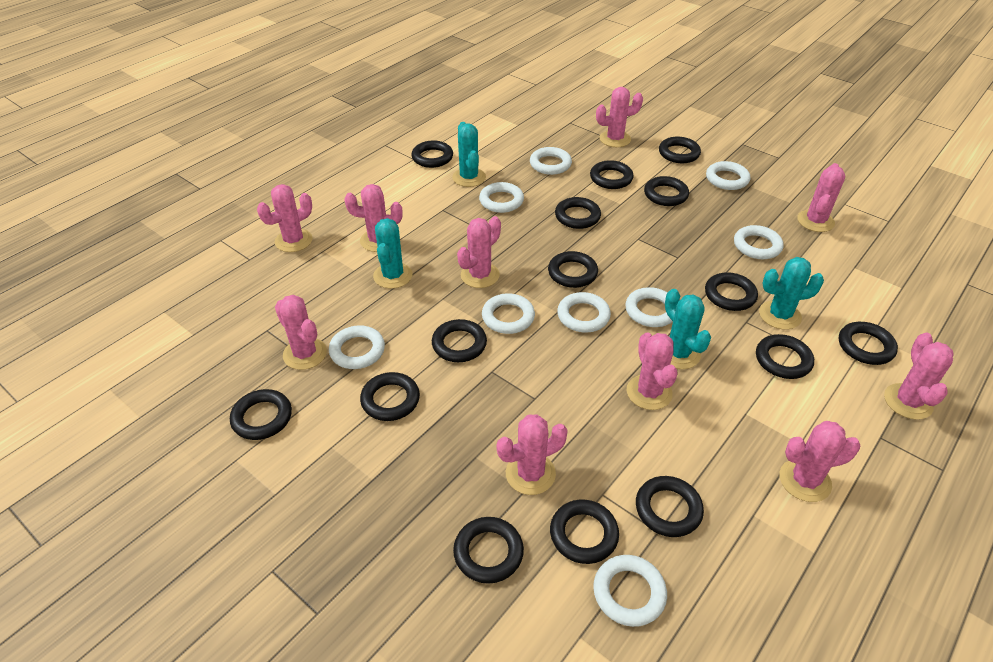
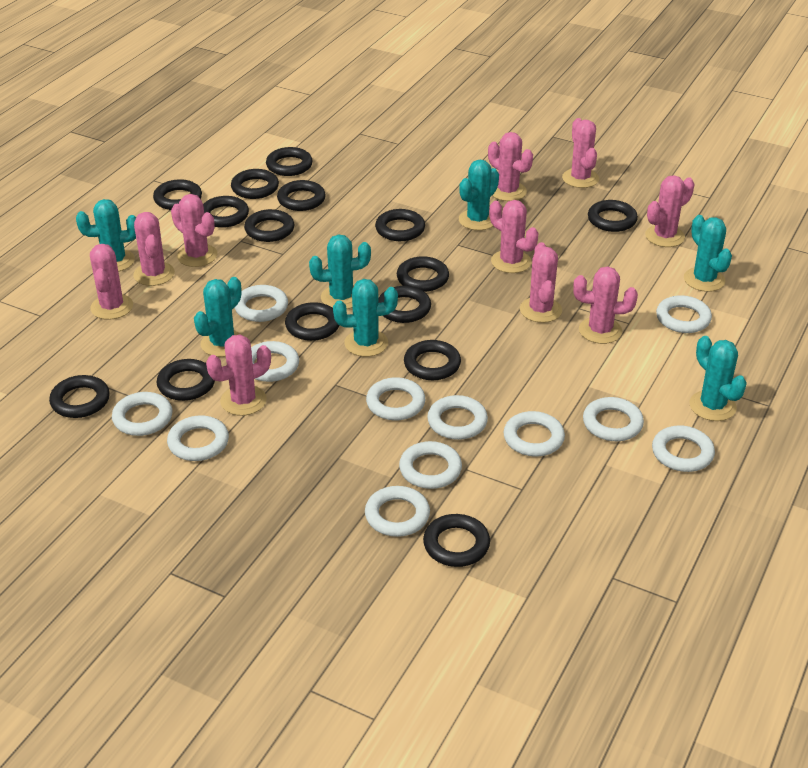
turquoise cactus: 4 -> 7
white ring: 9 -> 12

